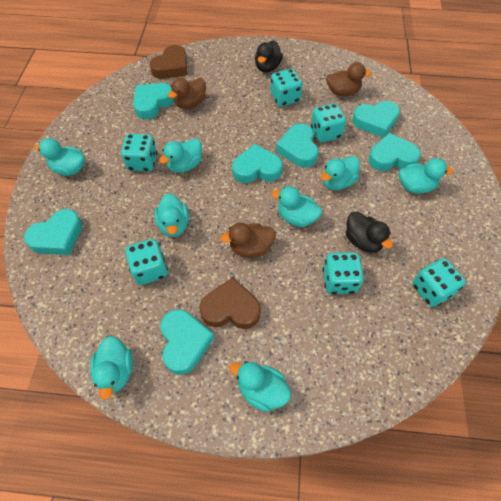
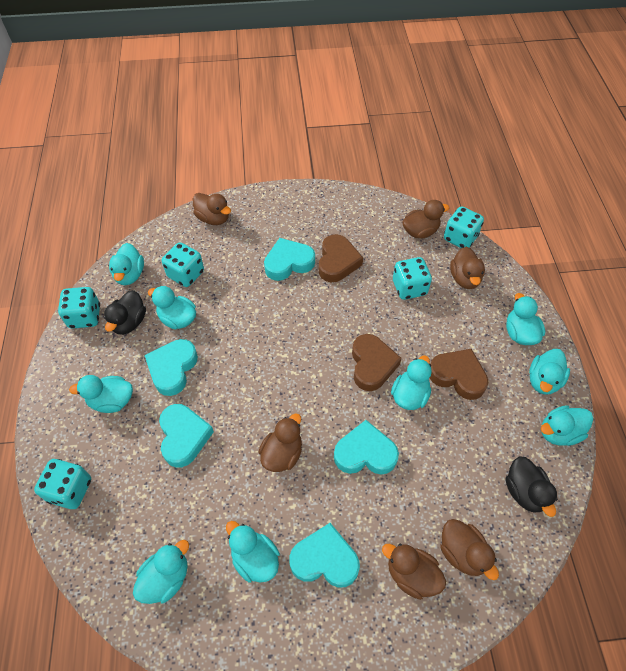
brown duck: 3 -> 6
brown heart: 2 -> 3
turquoise dice: 6 -> 5
turquoise duck: 8 -> 9
turquoise heart: 7 -> 5

